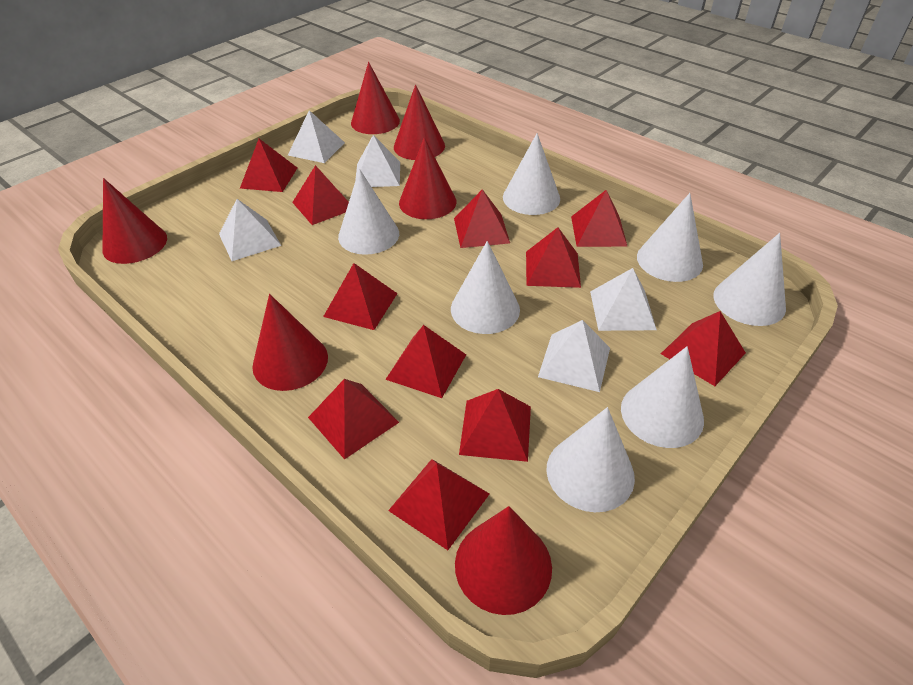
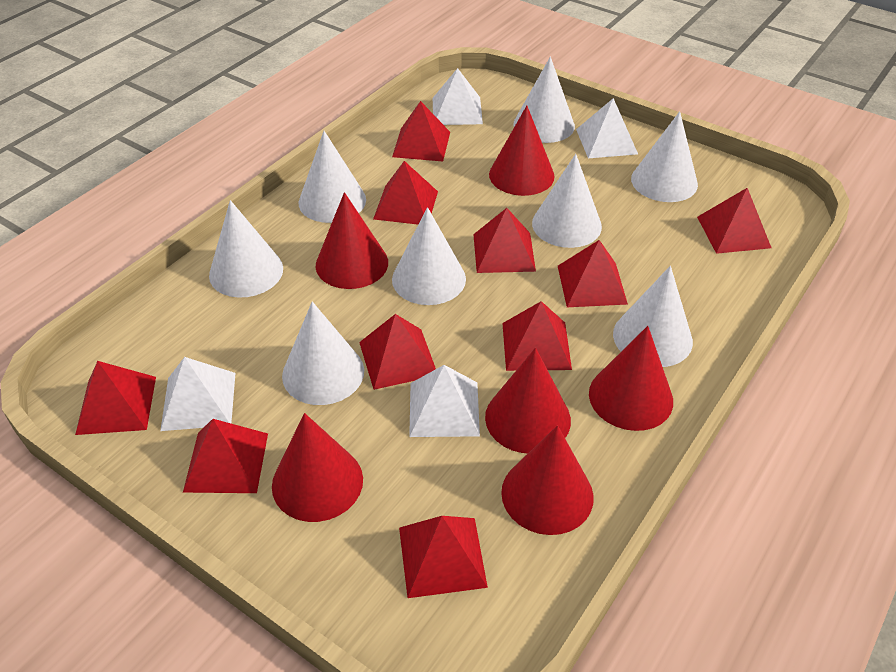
red pyramid: 11 -> 10
white cone: 7 -> 8
white pyramid: 5 -> 4

